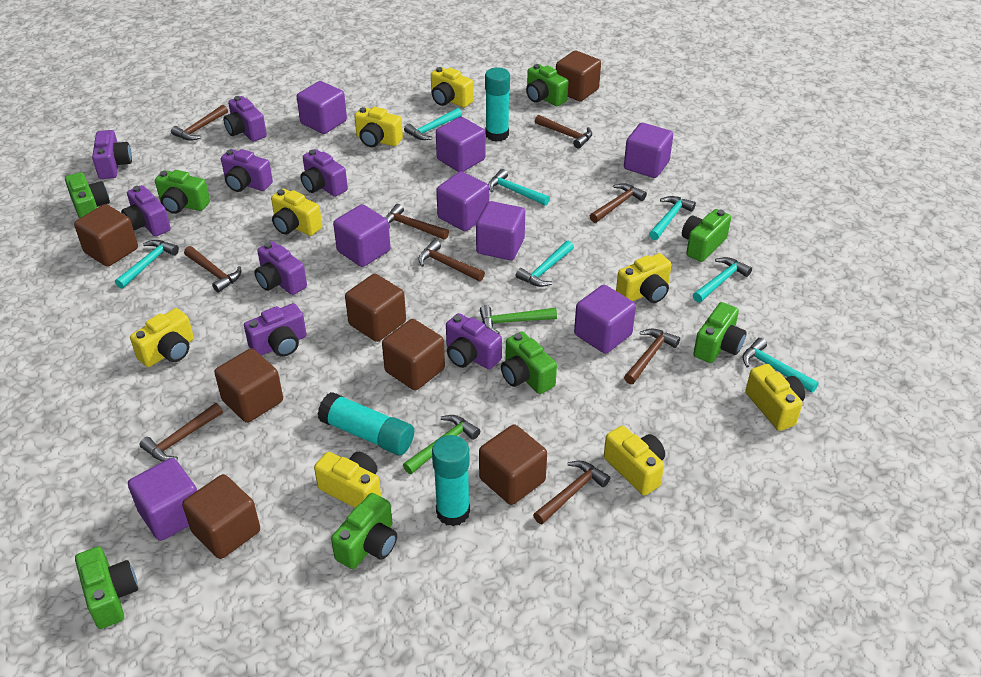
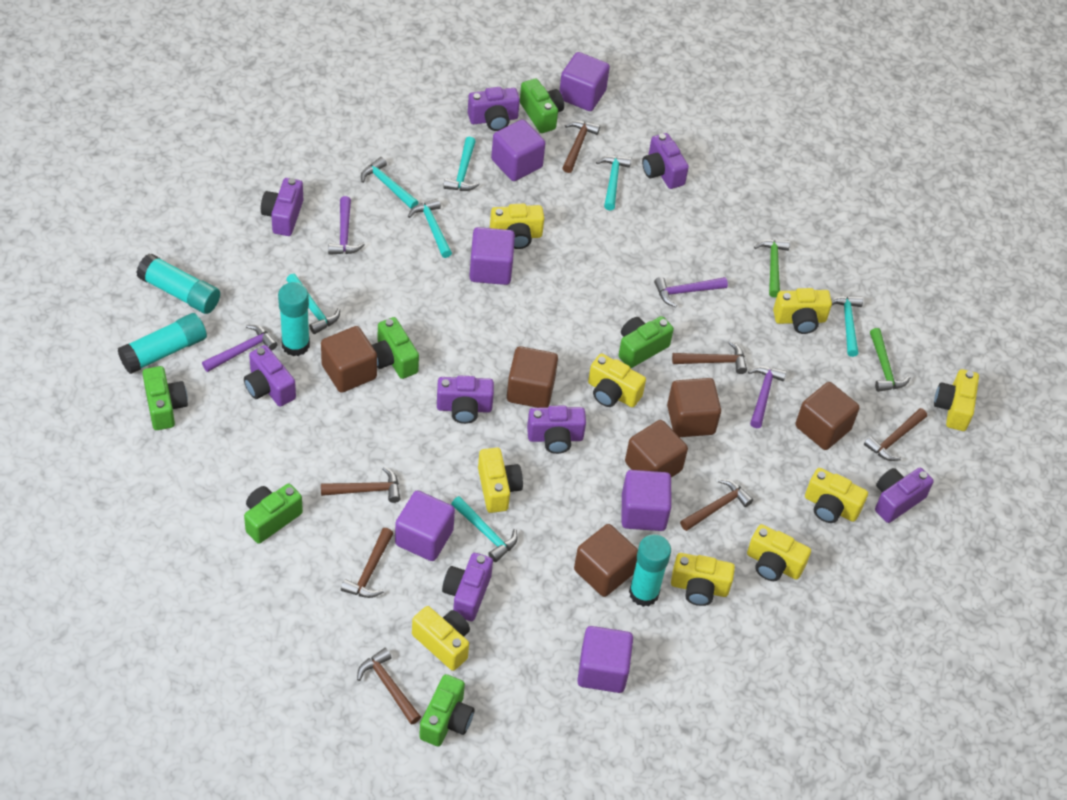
brown cube: 7 -> 6
brown hammer: 9 -> 7
green camera: 8 -> 6
purple cube: 8 -> 6
purple hammer: 0 -> 4
turquoise glue stick: 3 -> 4
yellow camera: 8 -> 9

